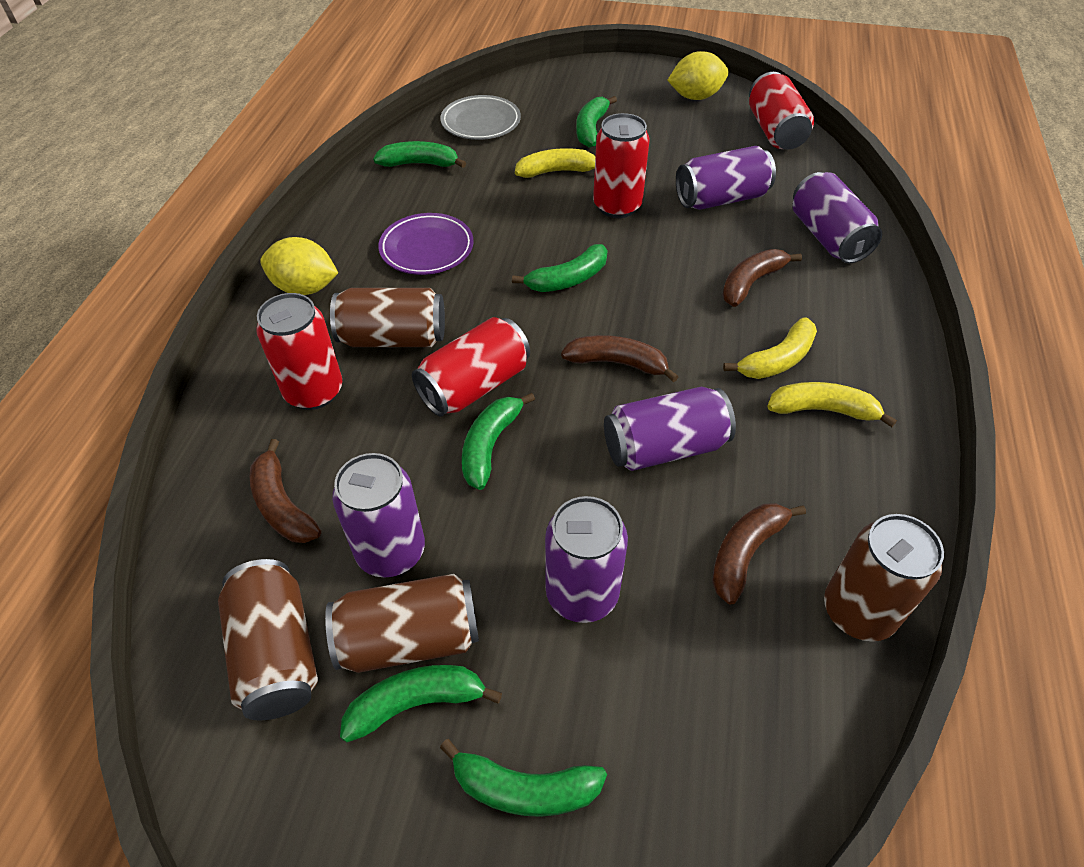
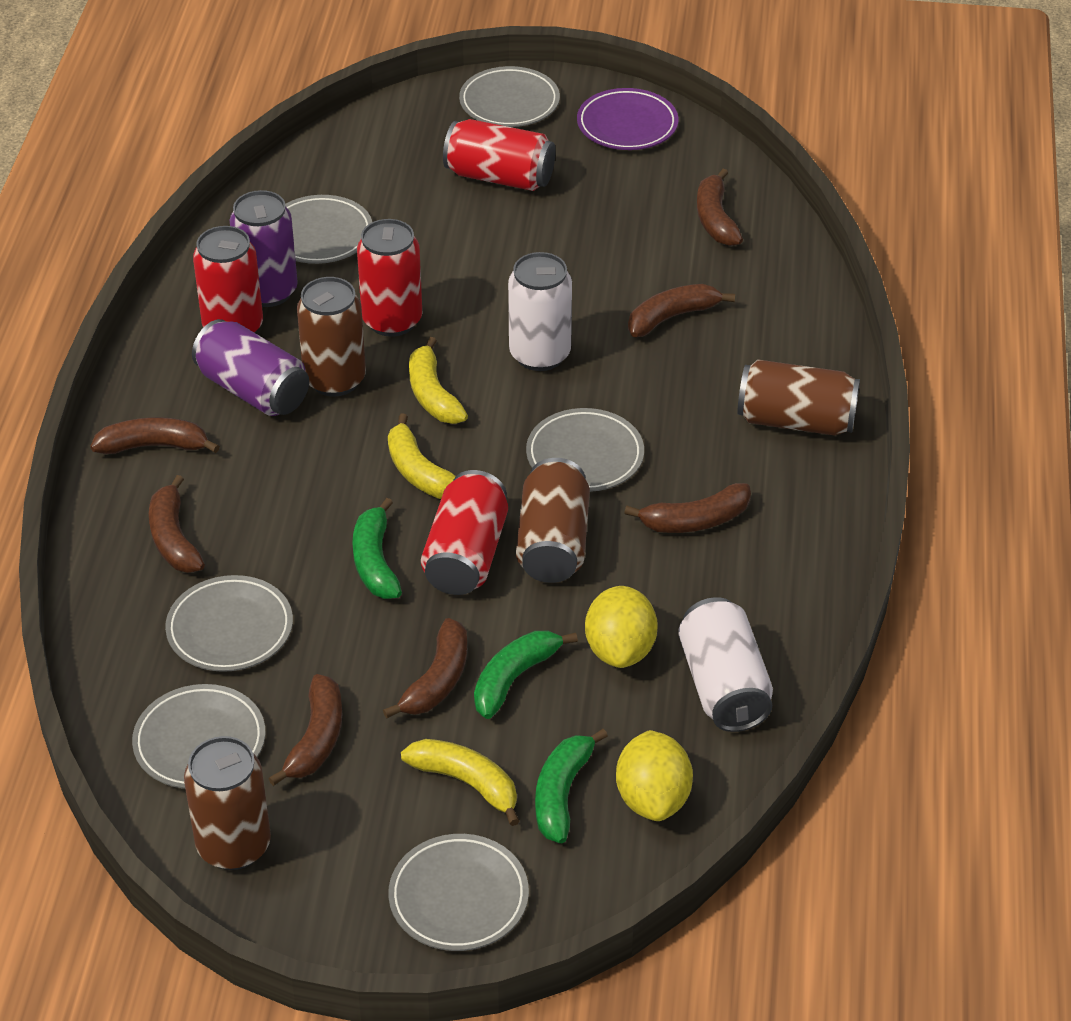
brown banana: 4 -> 7
green banana: 6 -> 3
grey plate: 1 -> 6
purple can: 5 -> 2
white can: 0 -> 2

